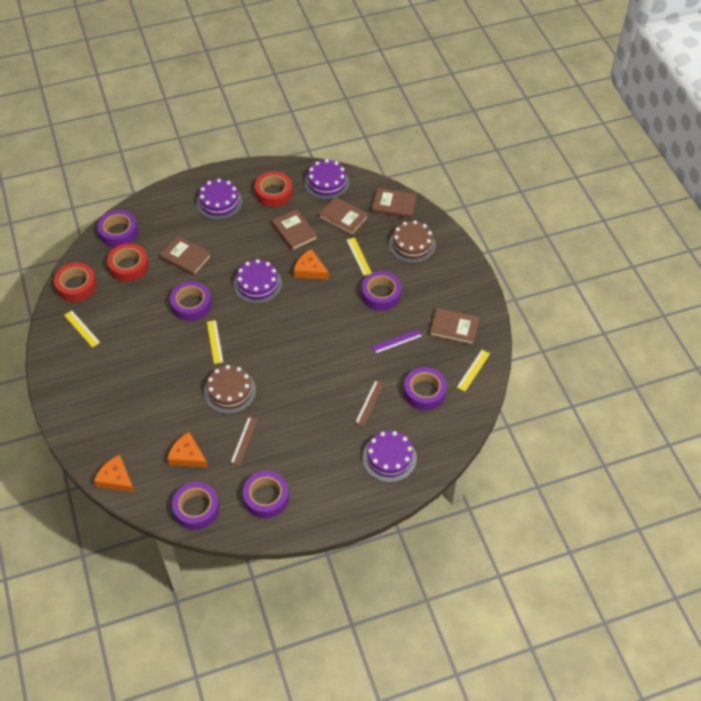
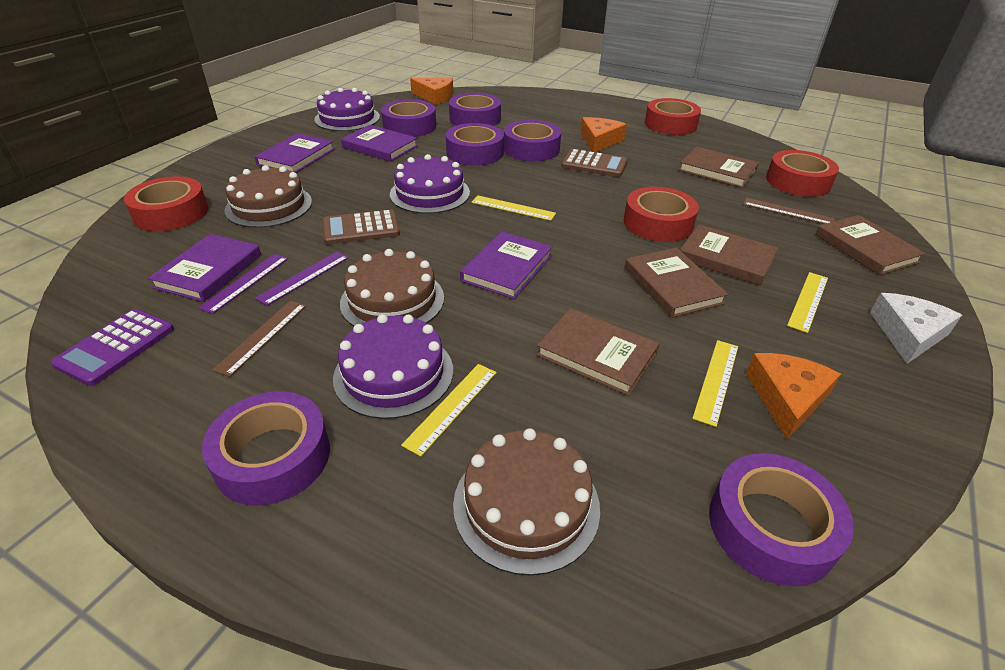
brown cake: 2 -> 3
brown calculator: 0 -> 2
purple book: 0 -> 4
purple cake: 4 -> 3
purple calculator: 0 -> 1
purple ruler: 1 -> 2
red tape: 3 -> 4
white cheese: 0 -> 1

